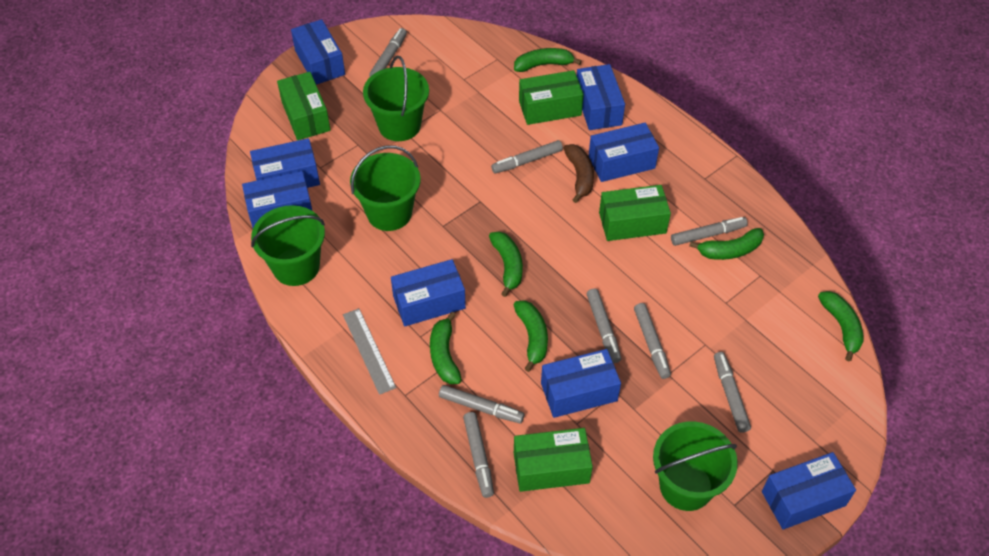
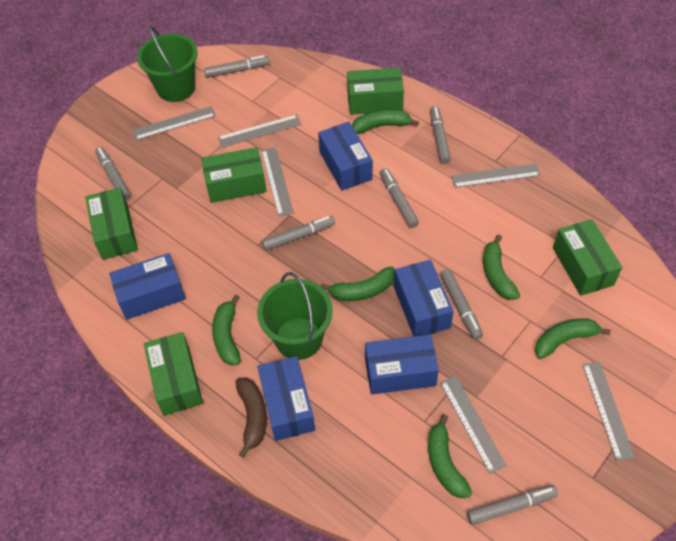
blue box: 8 -> 5
green box: 4 -> 5
green bucket: 4 -> 2
grey marker: 8 -> 7
grey ruler: 1 -> 6

